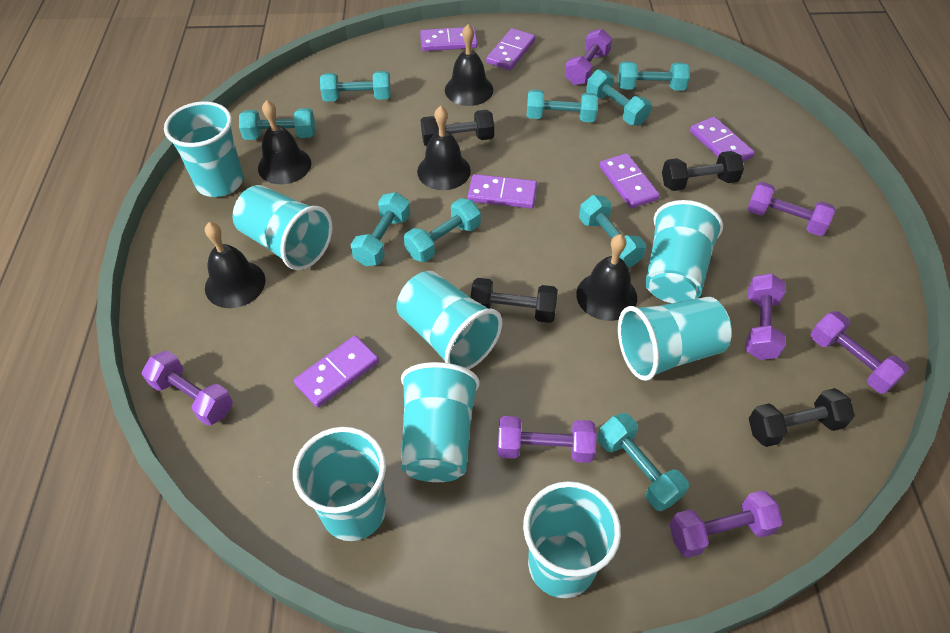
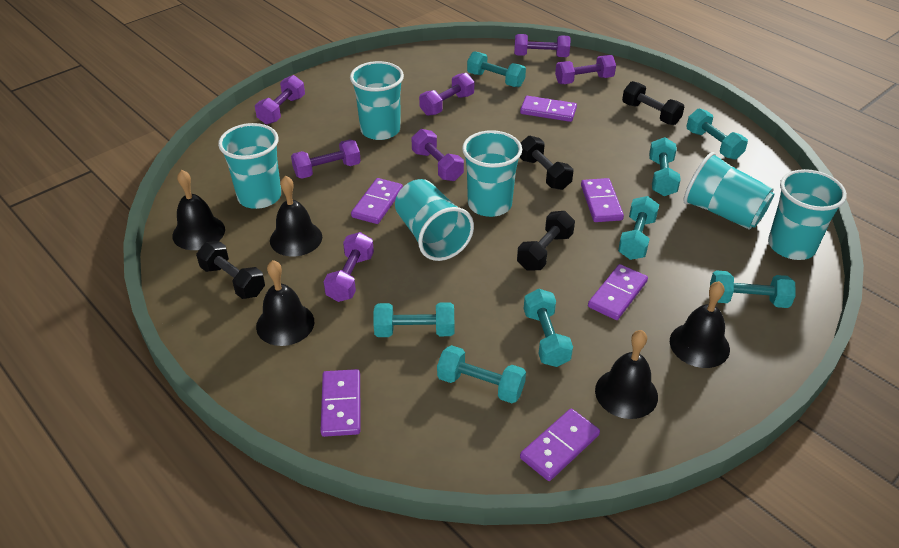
turquoise cup: 8 -> 6
turquoise dumbbell: 9 -> 8

